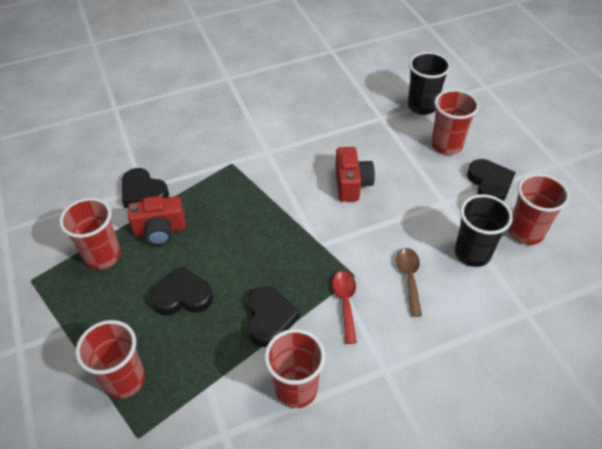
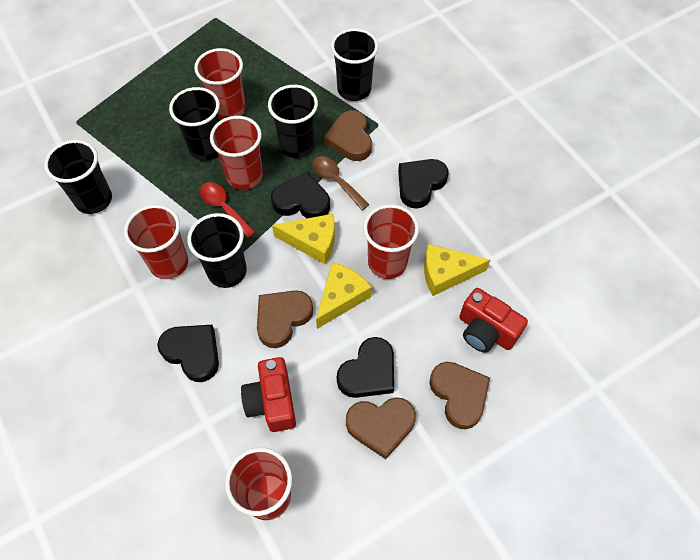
black cup: 2 -> 5
brown heart: 0 -> 4
yellow cheese: 0 -> 3

